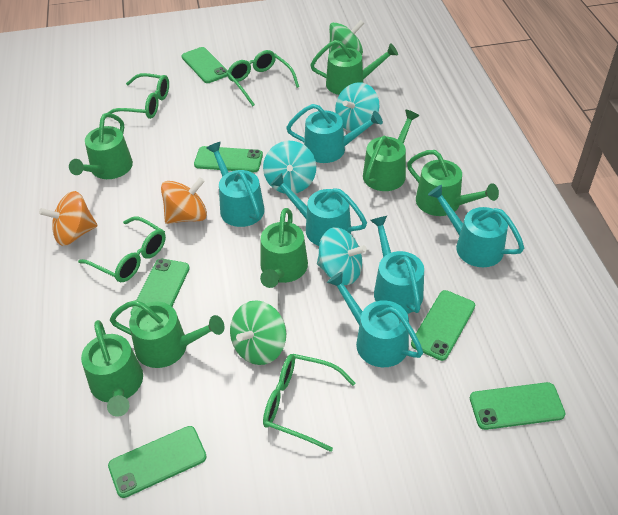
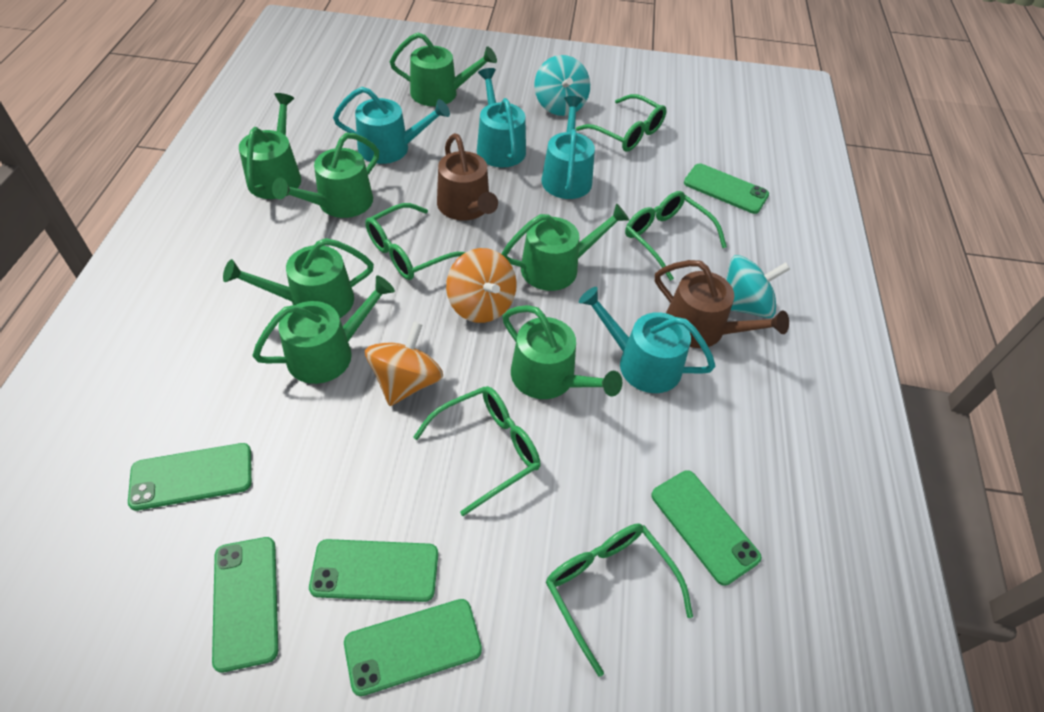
brown watering can: 0 -> 2
green glasses: 4 -> 5
green spinning top: 2 -> 0
turquoise spinning top: 3 -> 2
turquoise watering can: 6 -> 4

